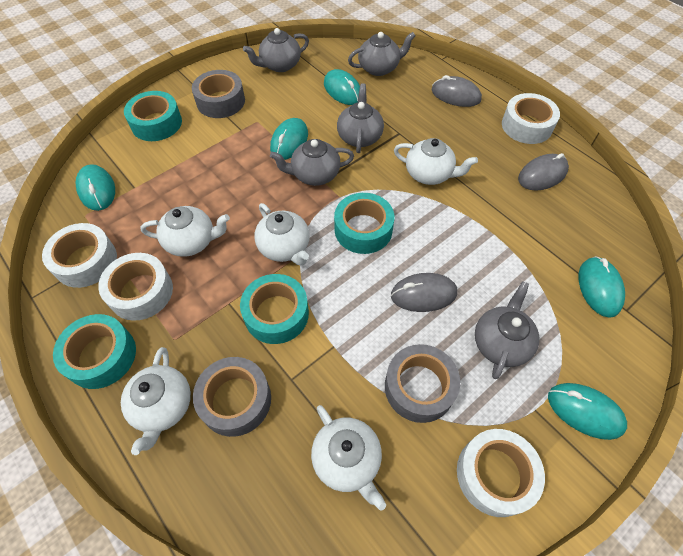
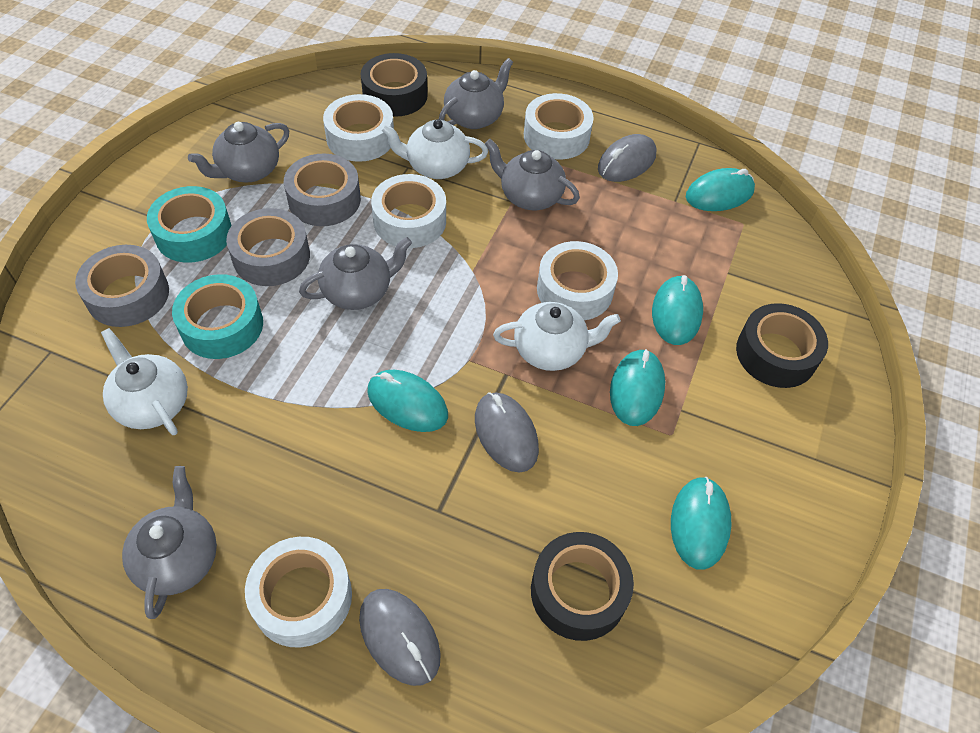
black tape: 0 -> 3
turquoise tape: 4 -> 2
white tape: 4 -> 5
white teapot: 5 -> 3

